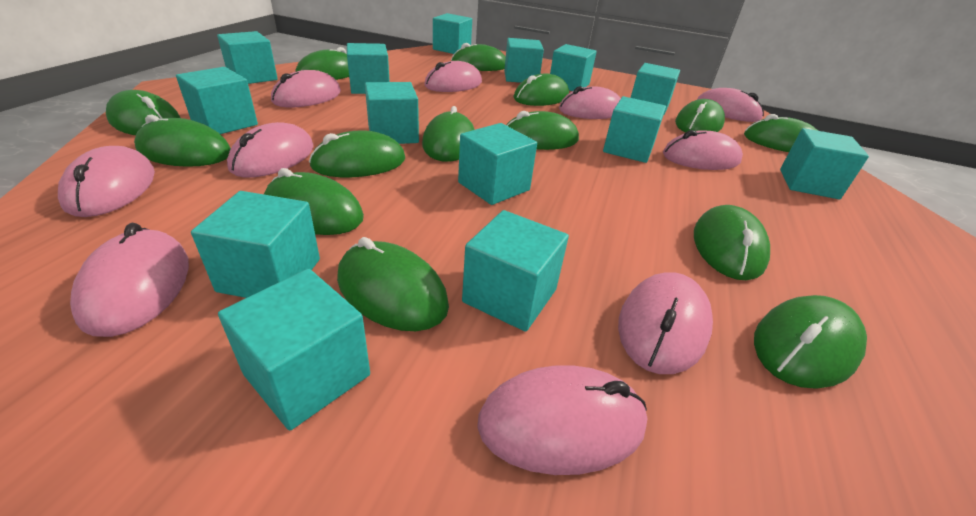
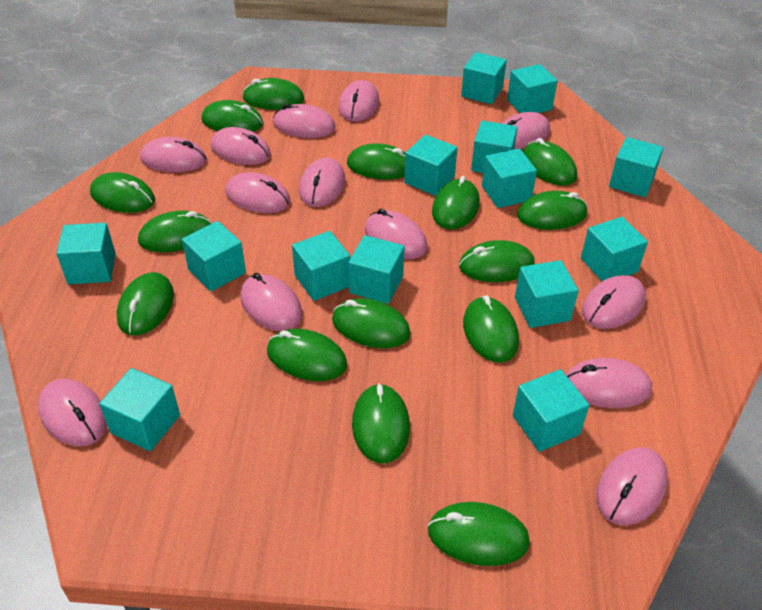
green mouse: 14 -> 15
pink mouse: 10 -> 13

